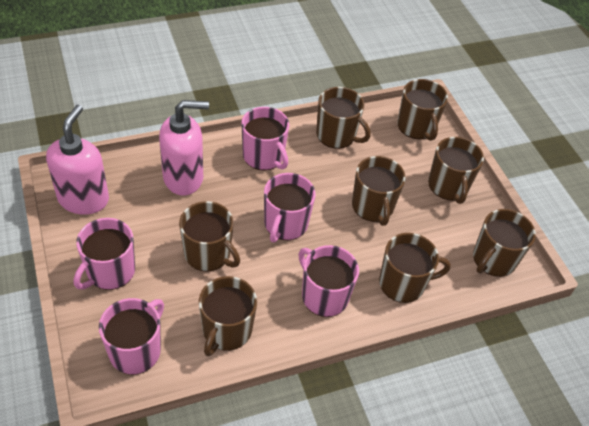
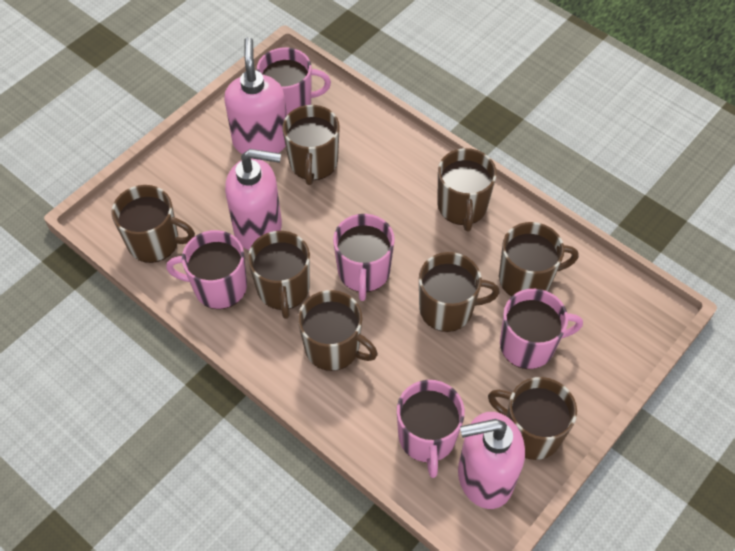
pink soap dispenser: 2 -> 3

